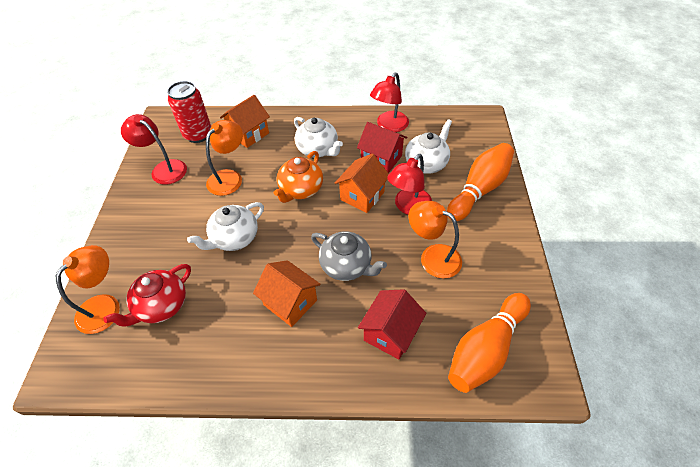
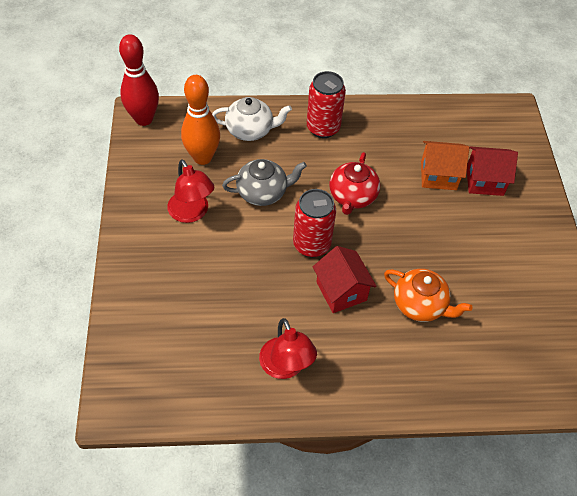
orange bowling pin: 2 -> 1
orange house: 3 -> 1
orange lamp: 3 -> 0
red bowling pin: 0 -> 1
red can: 1 -> 2
red lamp: 3 -> 2
white teapot: 3 -> 1

